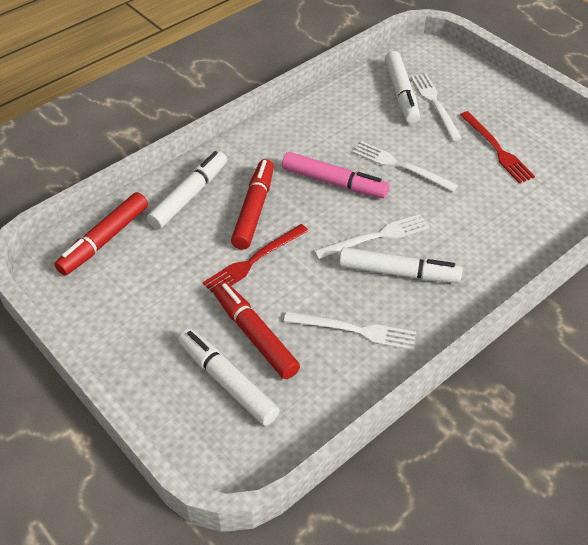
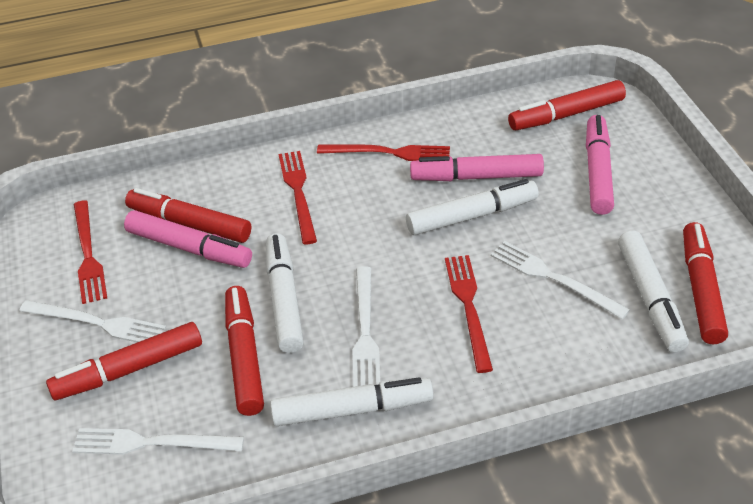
pink marker: 1 -> 3
red fork: 2 -> 4
red marker: 3 -> 5

